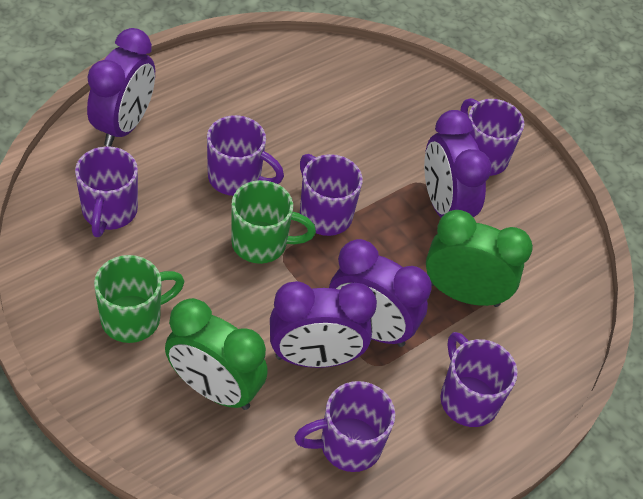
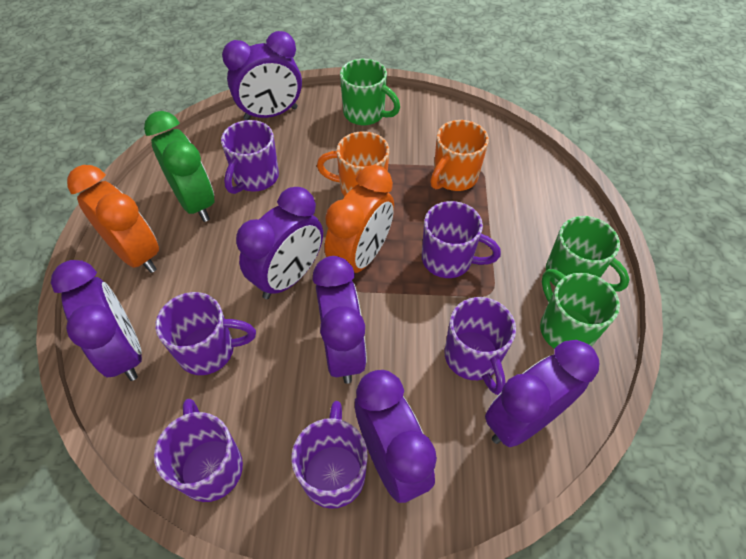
green clock: 2 -> 1
green mug: 2 -> 3
orange clock: 0 -> 2
orange mug: 0 -> 2
purple clock: 4 -> 6

